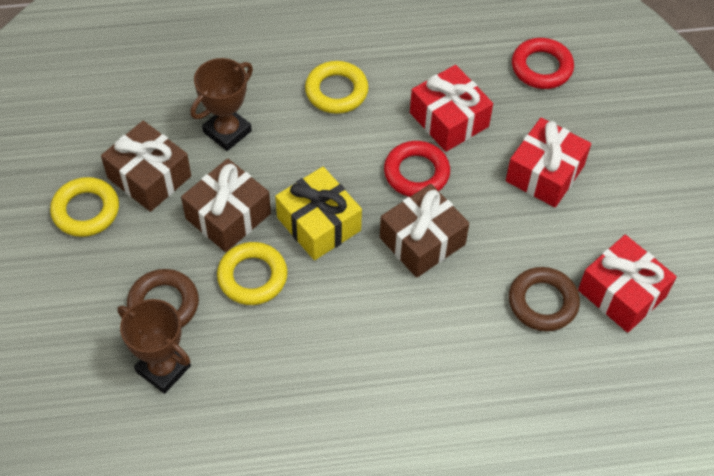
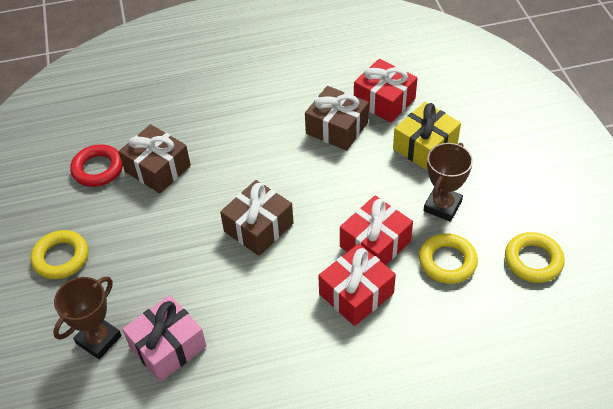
brown ring: 2 -> 0
pink gift: 0 -> 1
red ring: 2 -> 1

